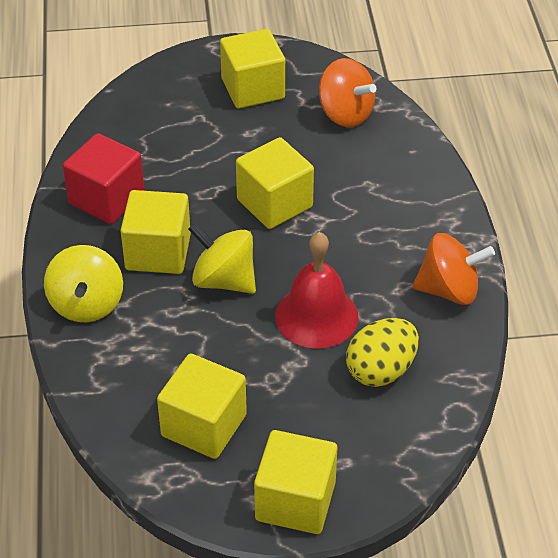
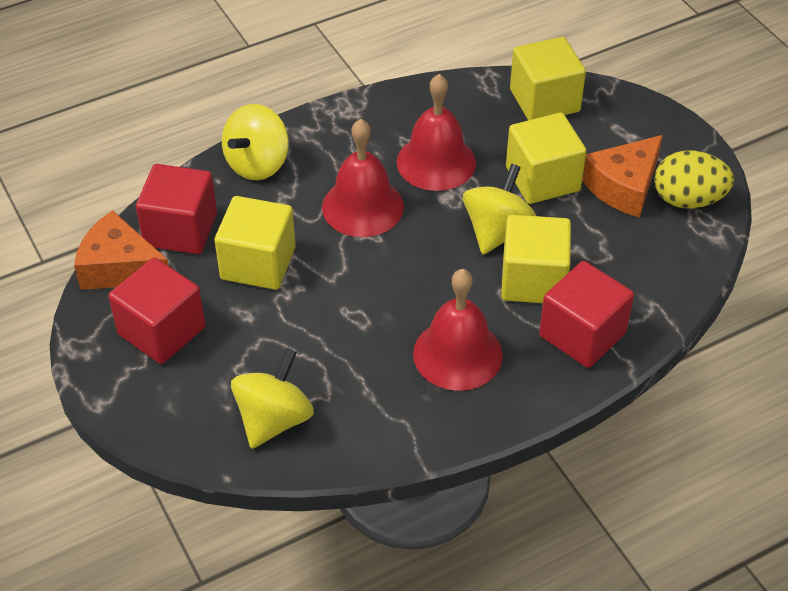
orange cheese: 0 -> 2
orange spinning top: 2 -> 0
red bell: 1 -> 3
red cube: 1 -> 3
yellow cube: 5 -> 4
yellow spinning top: 2 -> 3

